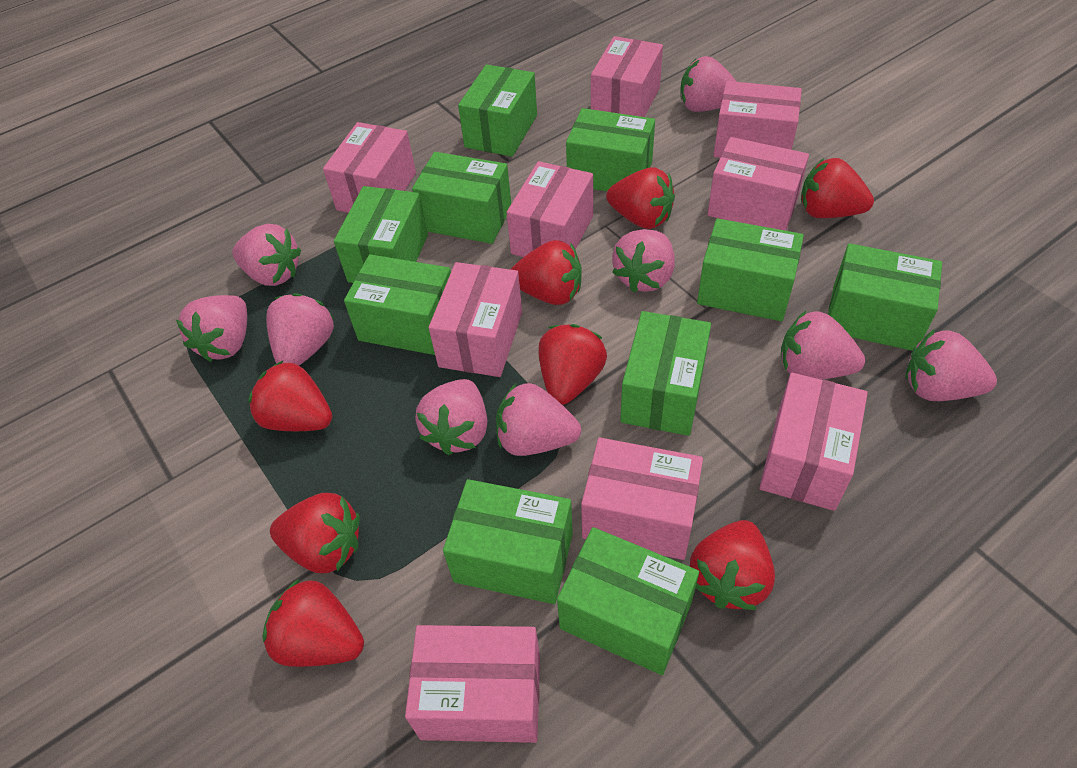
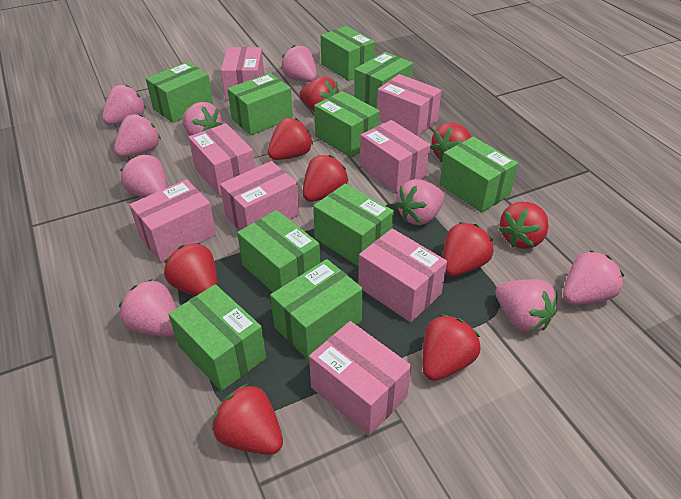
pink box: 9 -> 8
red strawberry: 8 -> 9

